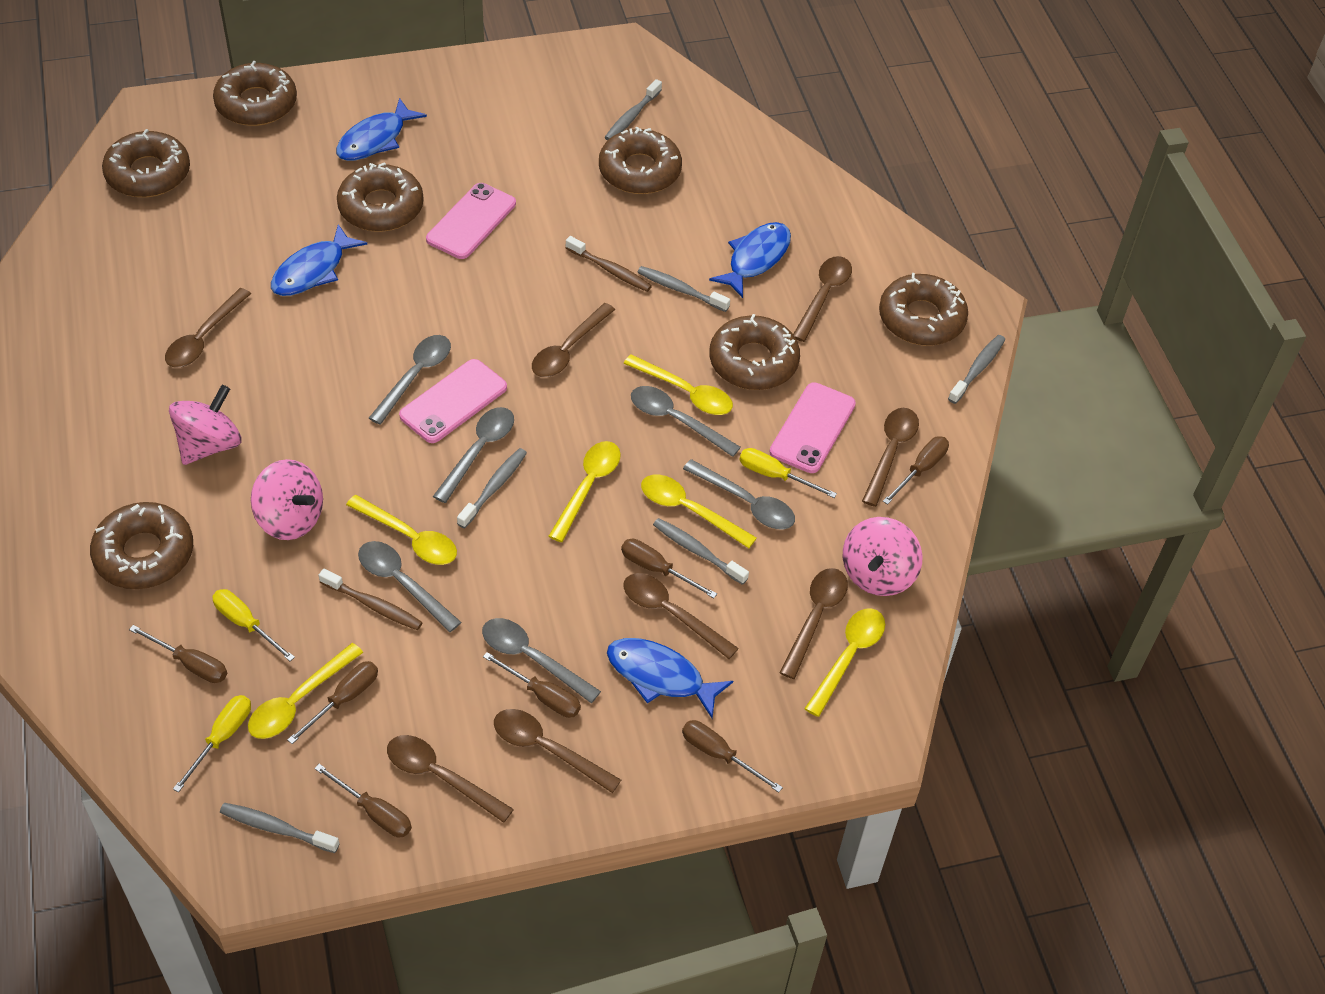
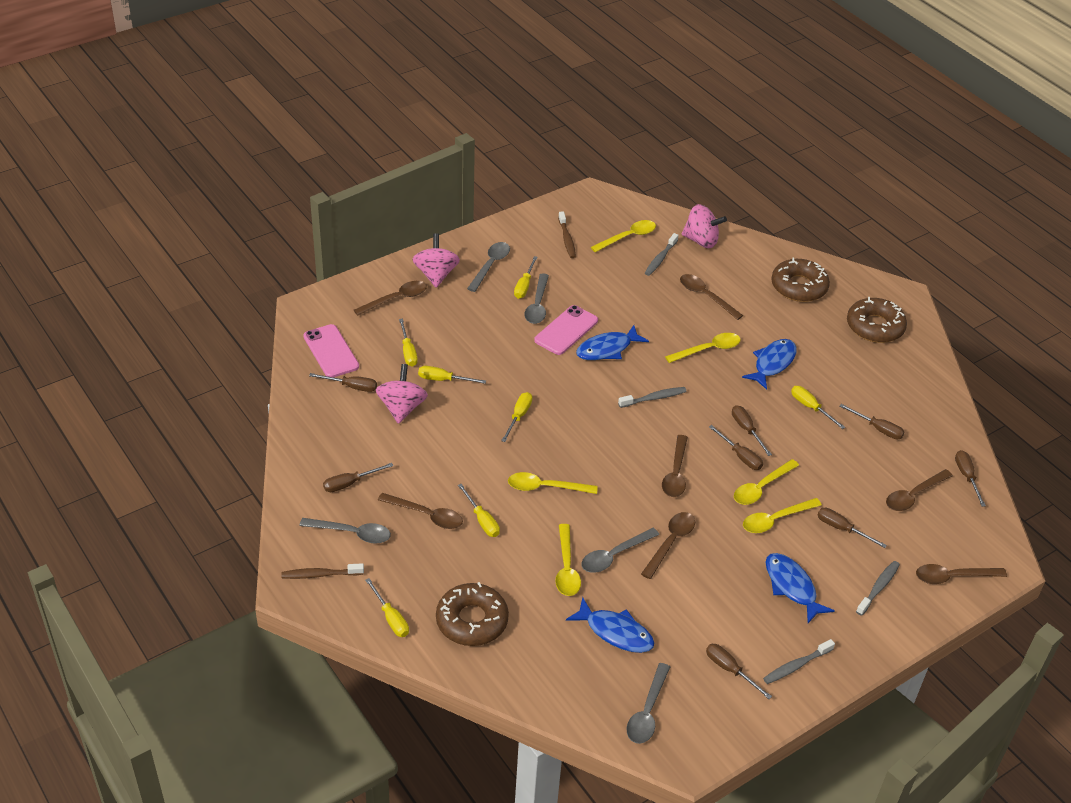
brown donut: 7 -> 3
brown screwdriver: 7 -> 8
brown spoon: 8 -> 7
grey spoon: 6 -> 5
grey toothbrush: 6 -> 4
pink phone: 3 -> 2
yellow screwdriver: 3 -> 7

